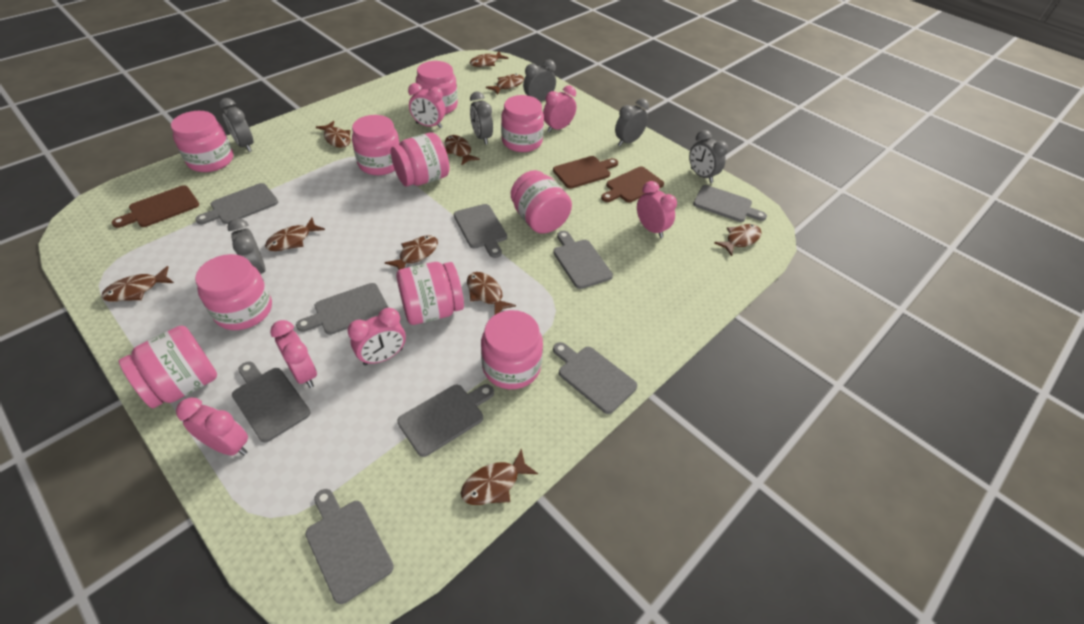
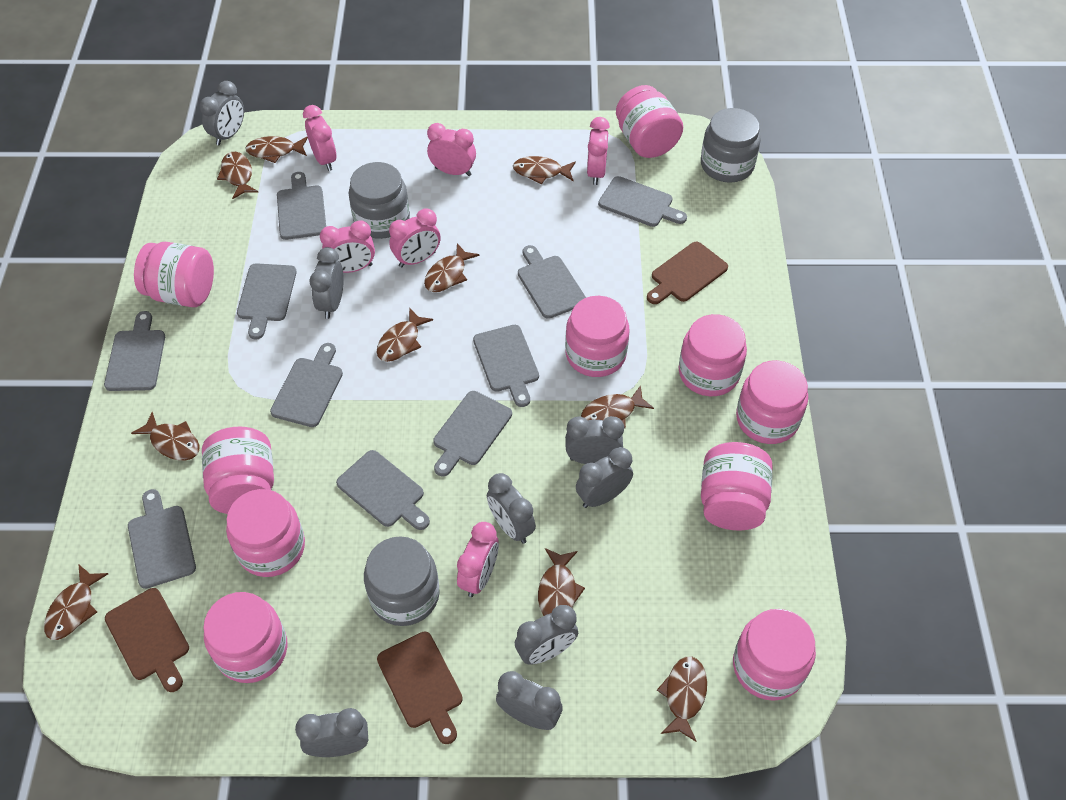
grey clock: 6 -> 8
grey cutting board: 9 -> 10
grey jar: 0 -> 3

